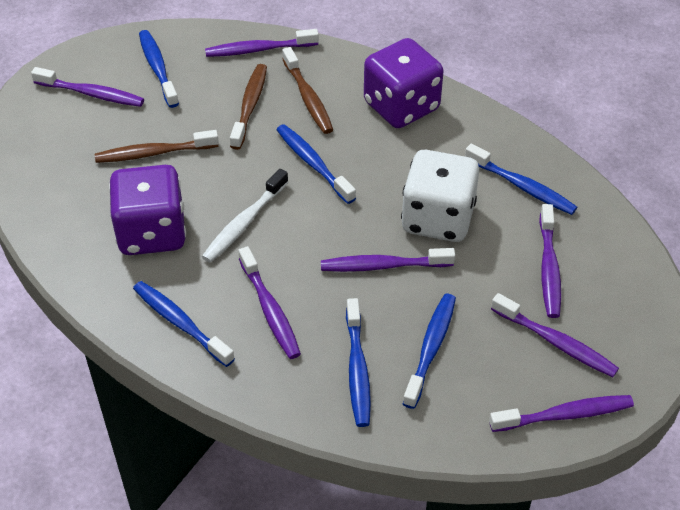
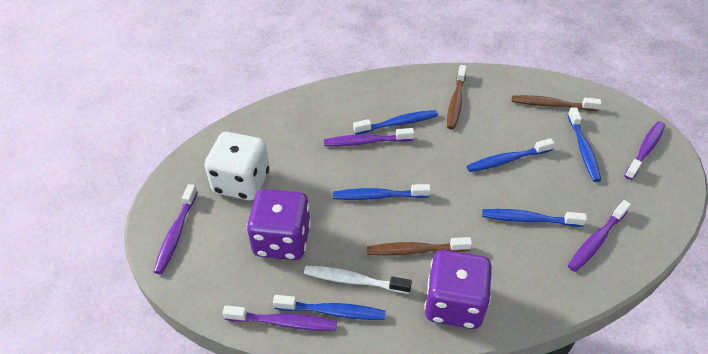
purple toothbrush: 7 -> 5

